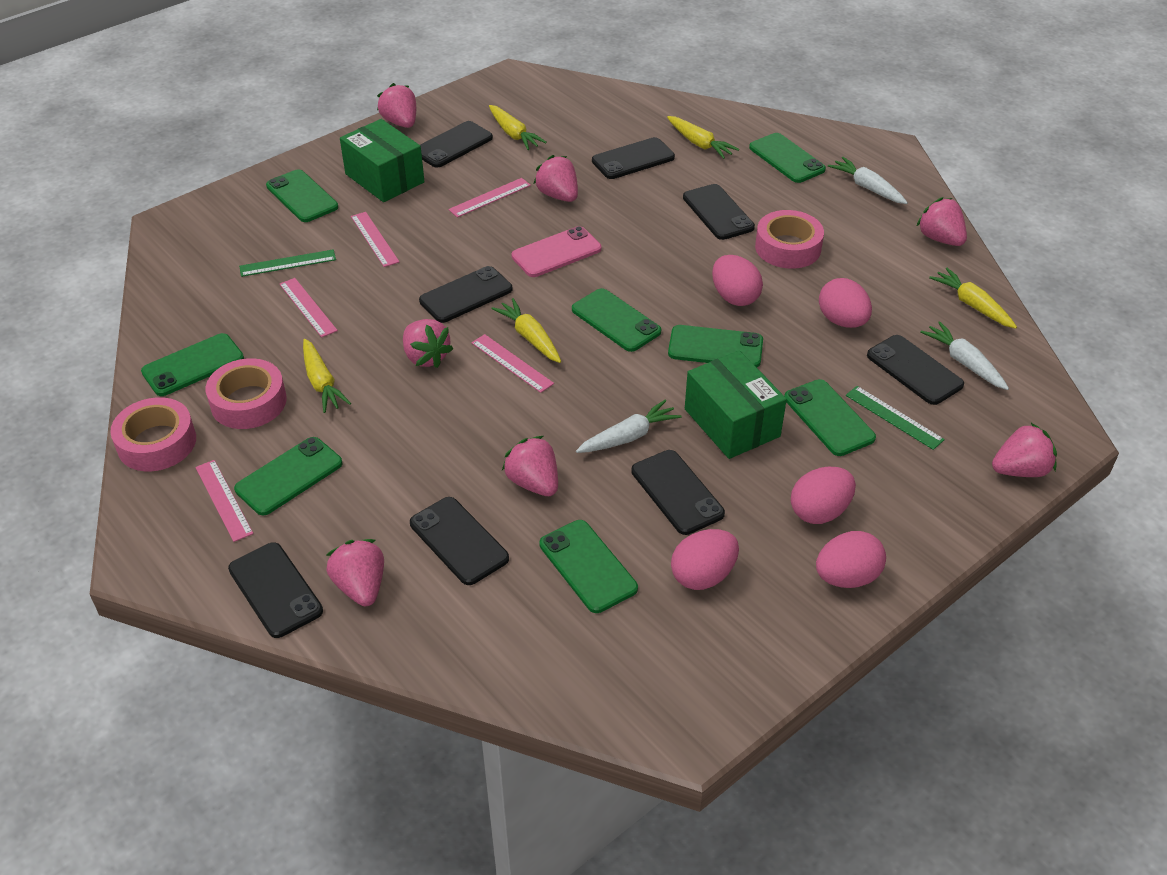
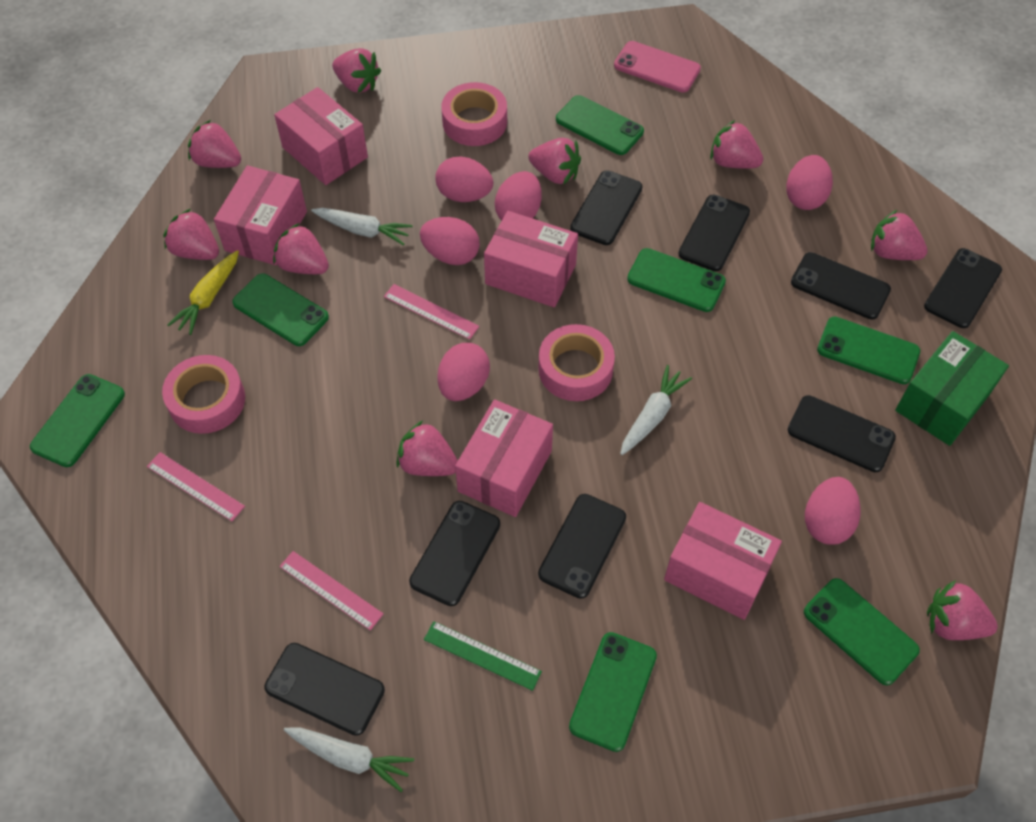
green box: 2 -> 1
green phone: 8 -> 7
green ruler: 2 -> 1
pink box: 0 -> 5
pink egg: 5 -> 6
pink ruler: 5 -> 3
pink strawberry: 7 -> 9
yellow carrot: 5 -> 1

